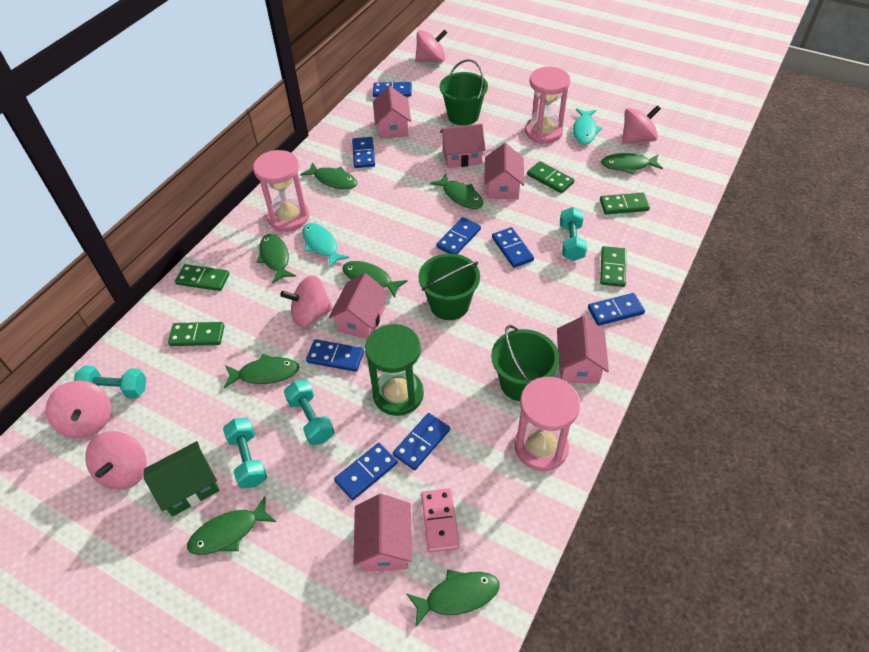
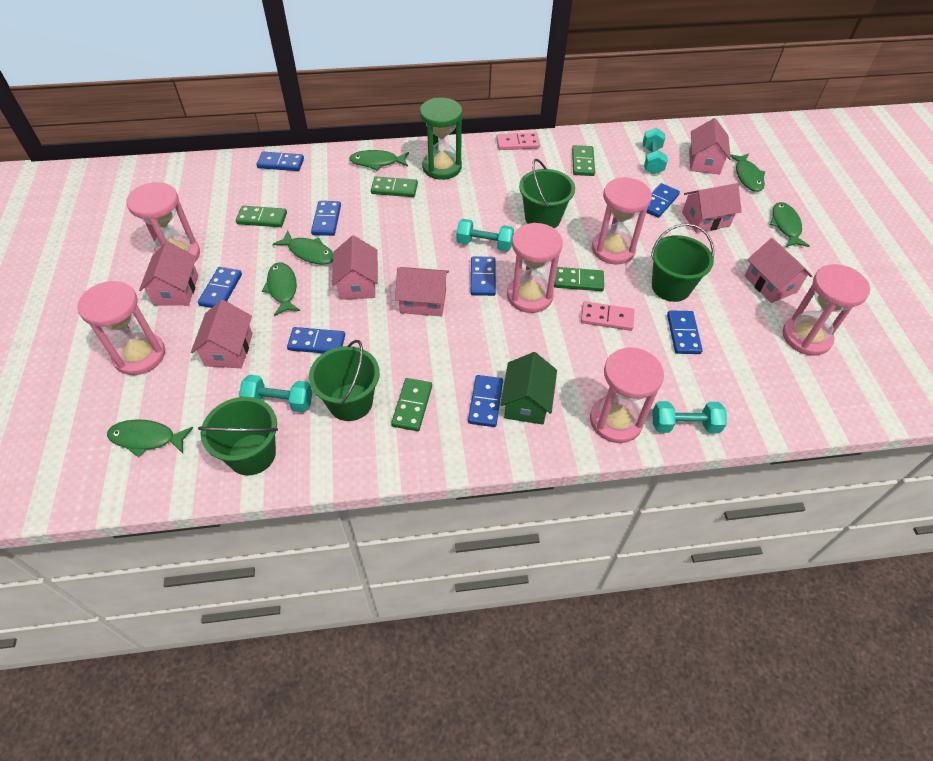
green bucket: 3 -> 4
green fish: 8 -> 6
pink domino: 1 -> 2
pink hourglass: 3 -> 6
pink house: 6 -> 7
pink spinning top: 5 -> 0
turquoise fish: 2 -> 0

